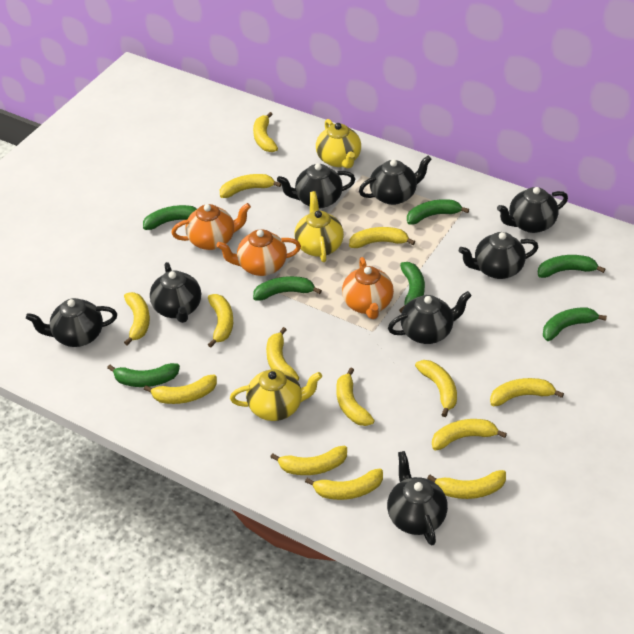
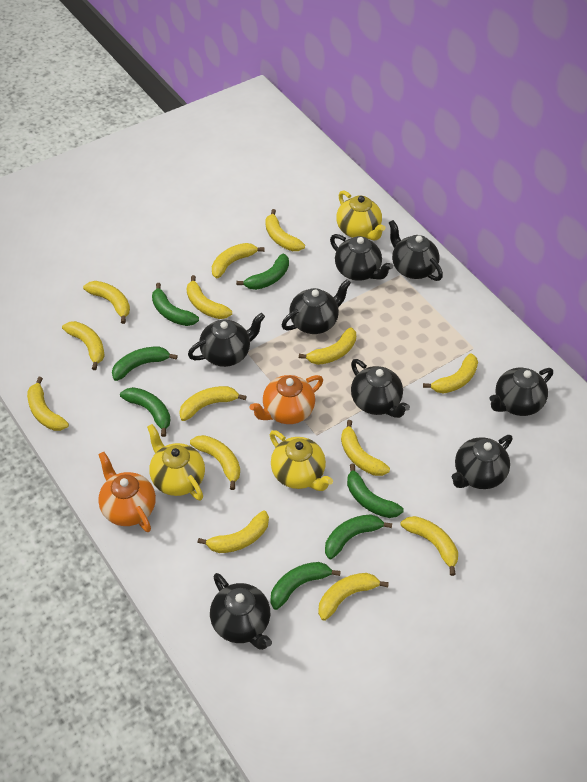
orange teapot: 3 -> 2

